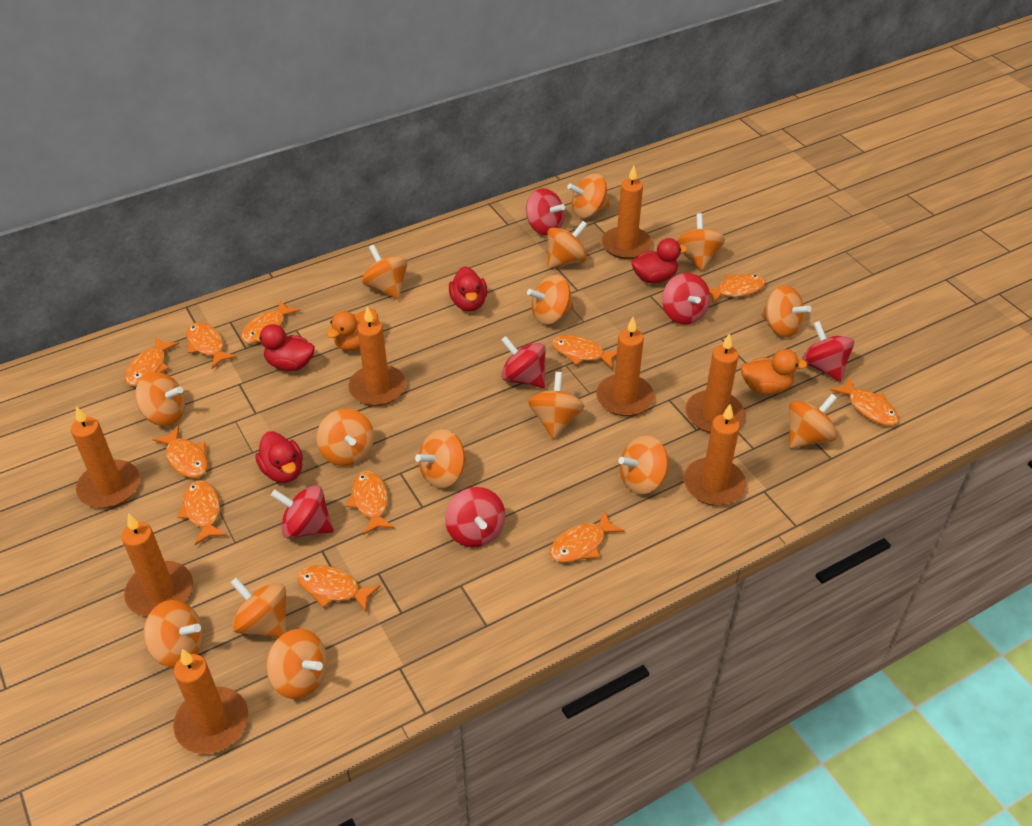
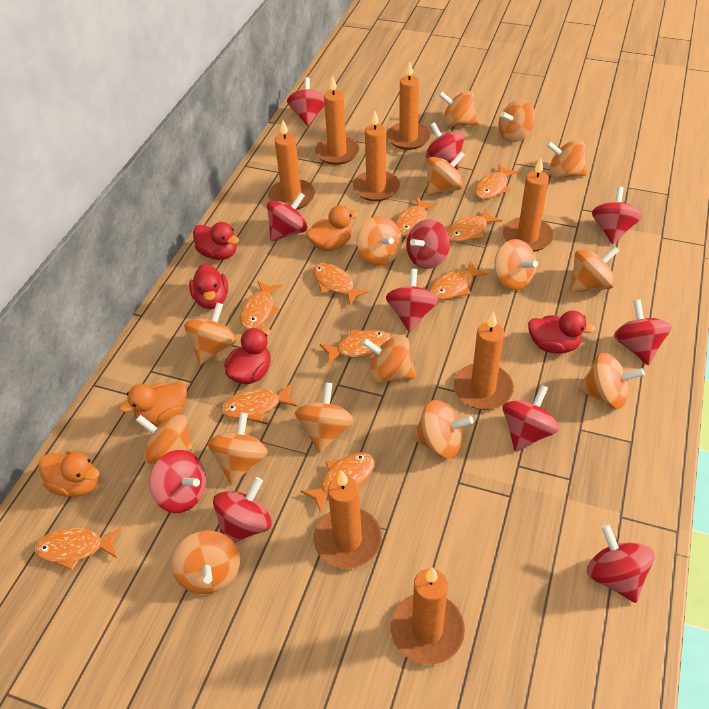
orange duck: 2 -> 3
orange fish: 11 -> 10
red spinning top: 6 -> 11

